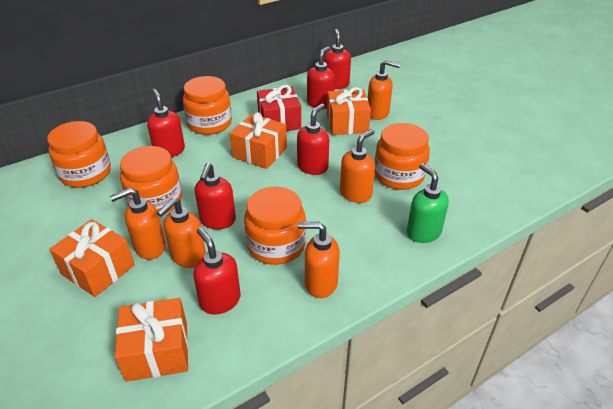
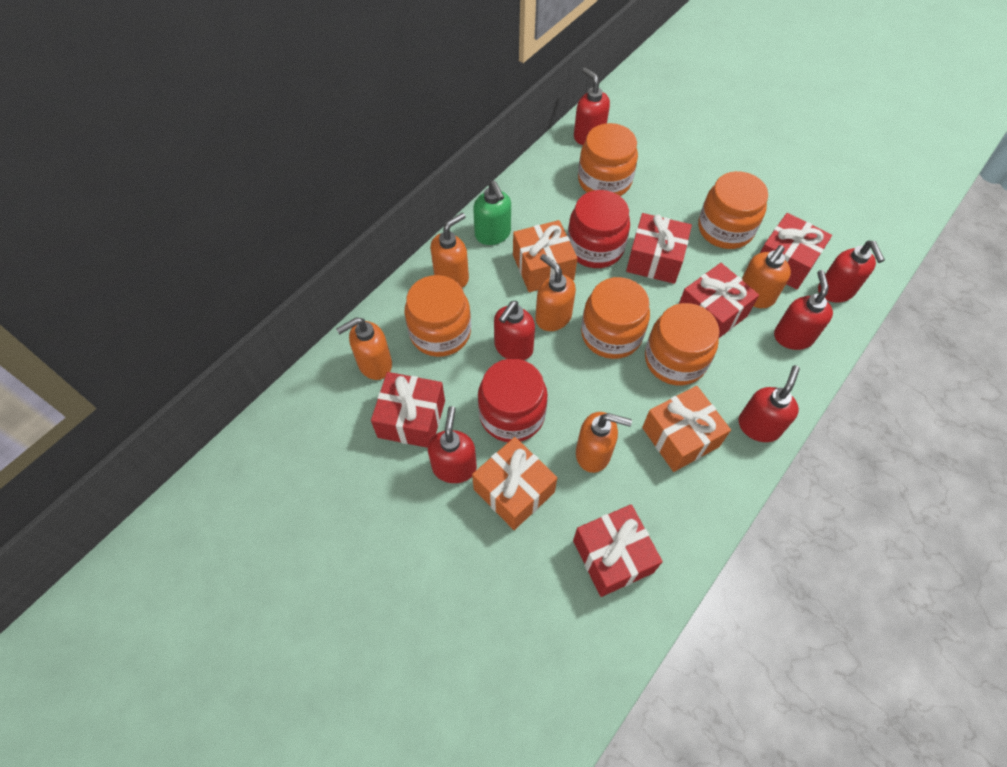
orange gift: 4 -> 3
red gift: 1 -> 5
red jar: 0 -> 2

